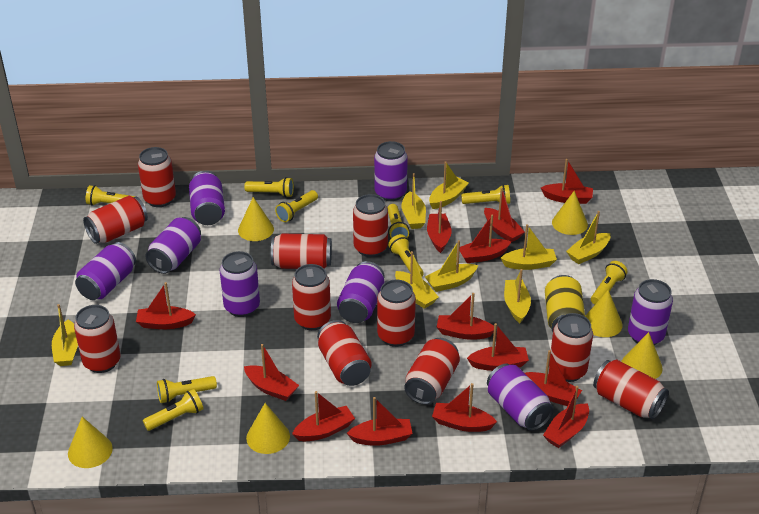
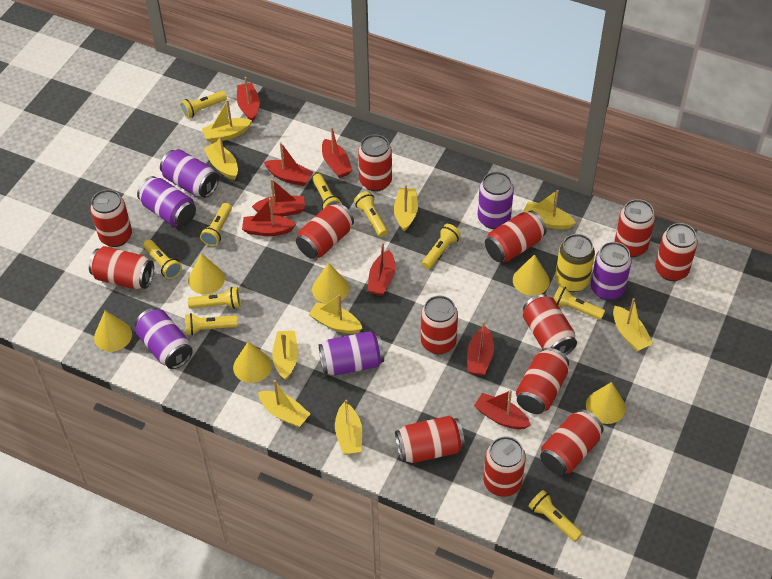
purple can: 8 -> 6
red boat: 13 -> 8
red can: 11 -> 13
yellow boat: 8 -> 9
yellow flashlight: 9 -> 10

